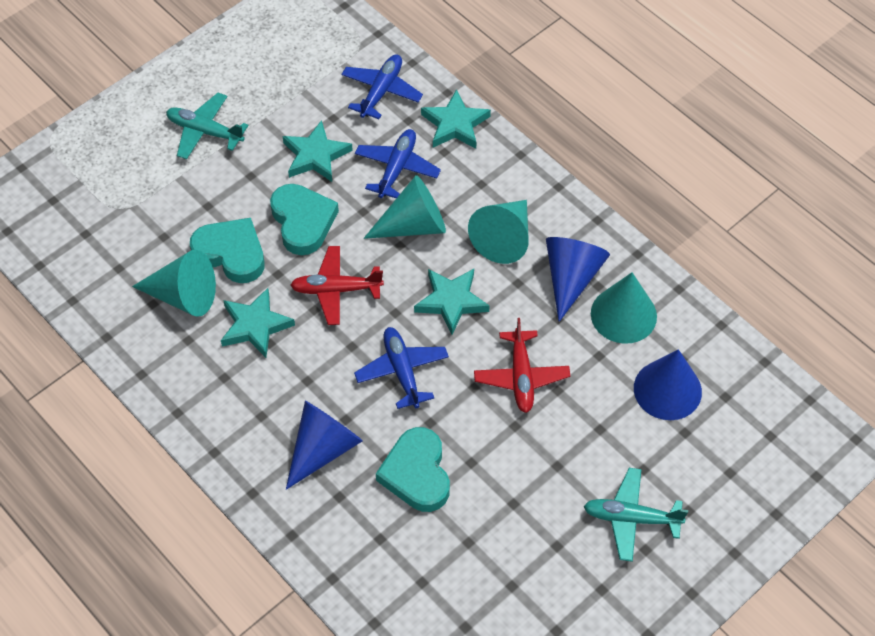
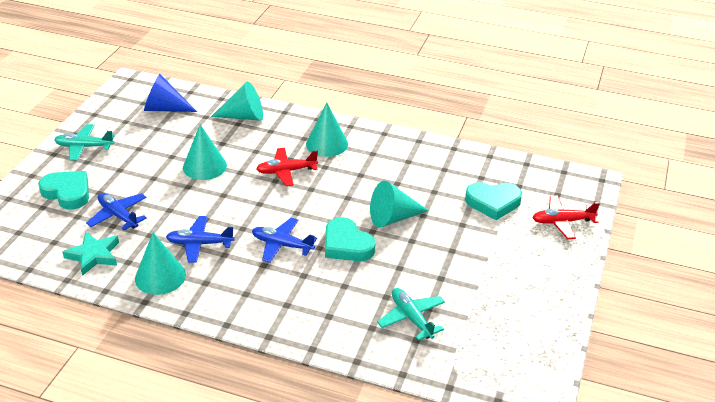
blue cone: 3 -> 1
turquoise cone: 4 -> 5
turquoise star: 4 -> 1

